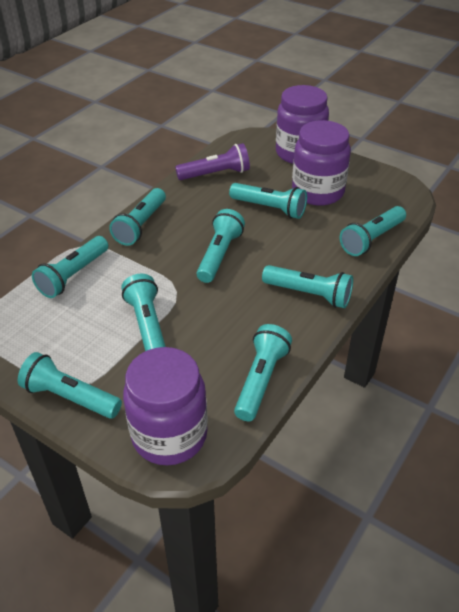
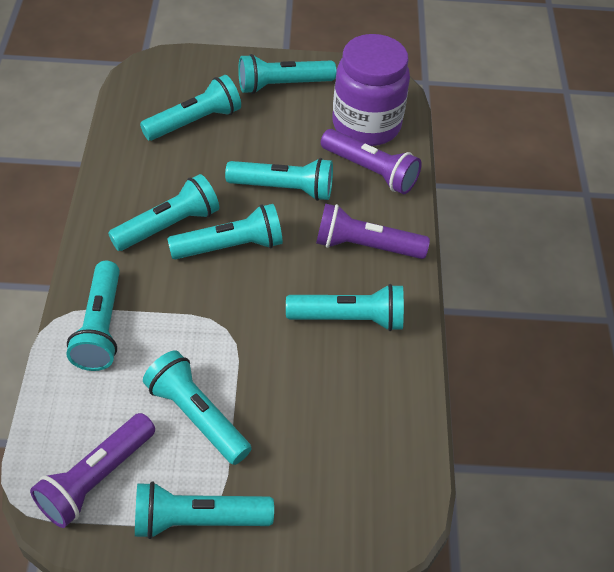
purple flashlight: 1 -> 3
purple jar: 3 -> 1

